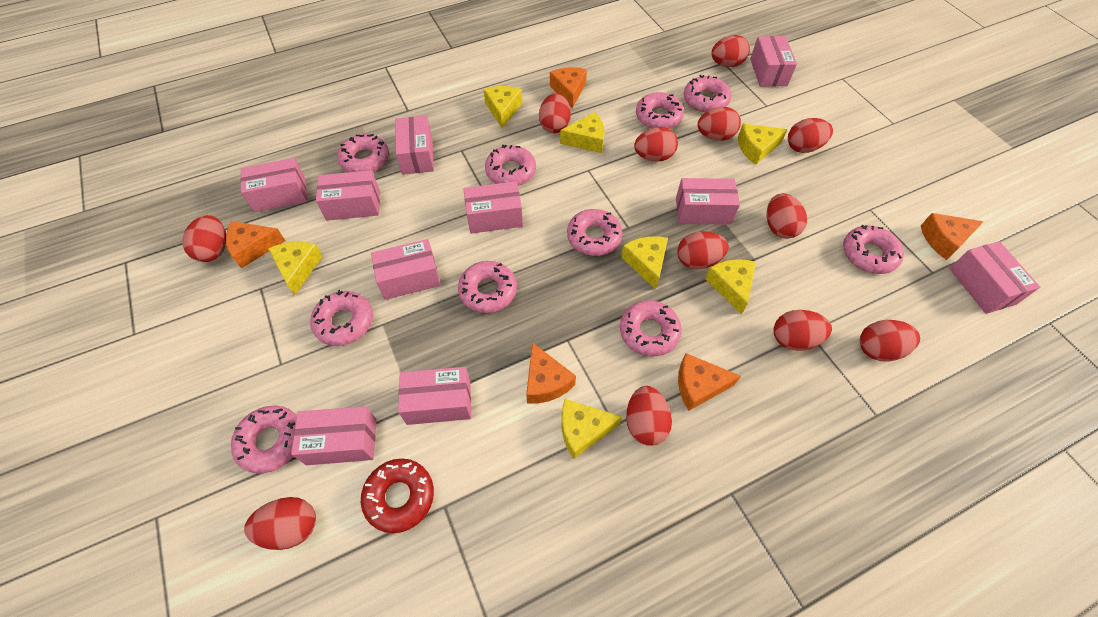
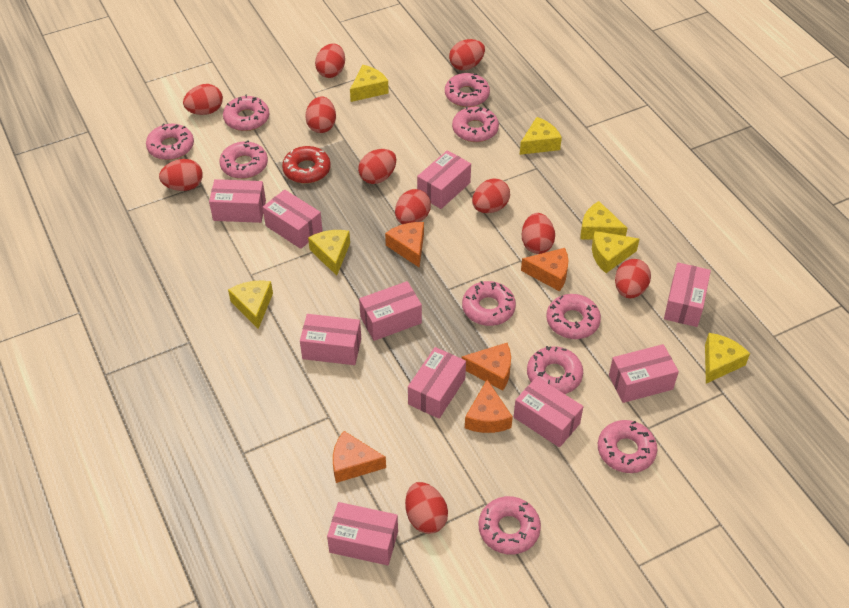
red egg: 12 -> 11

